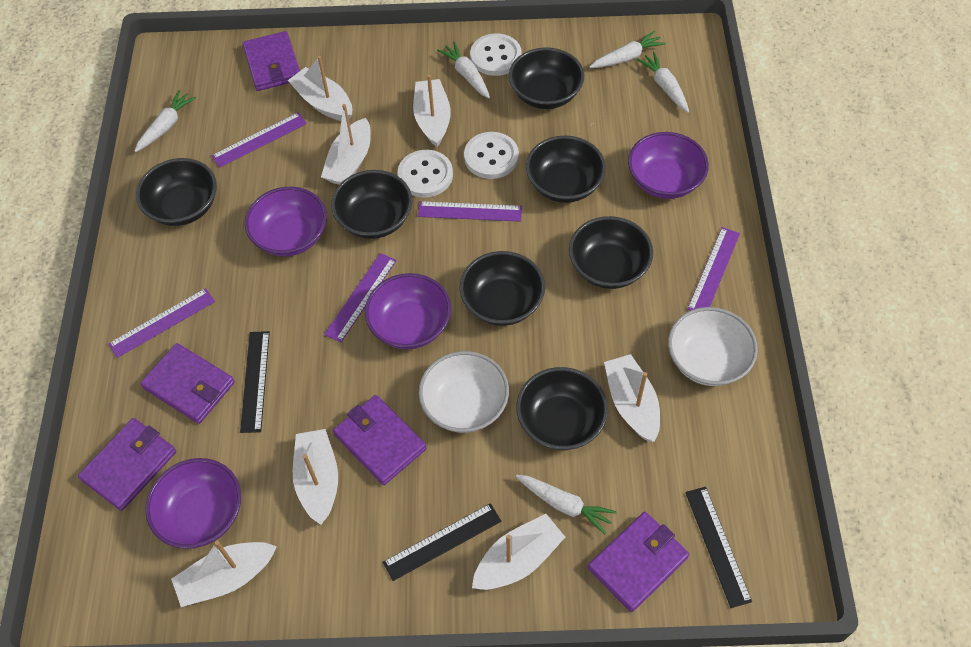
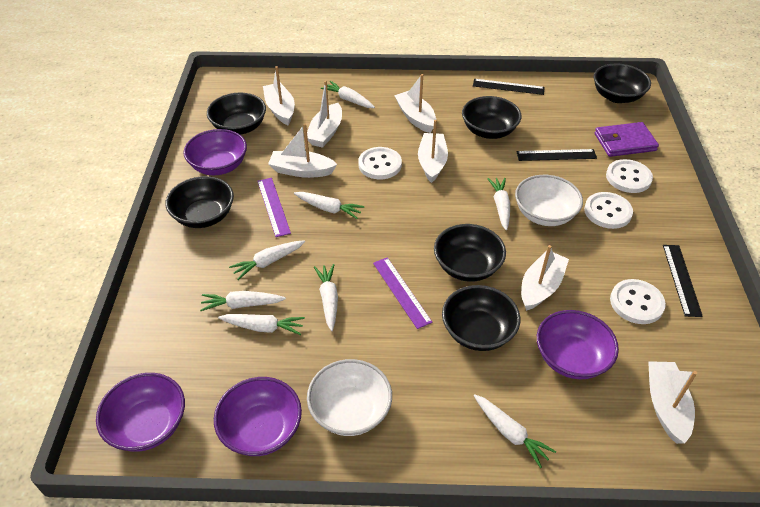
black bowl: 7 -> 6
purple ruler: 5 -> 2
purple wallet: 5 -> 1
white button: 3 -> 4
white carrot: 5 -> 8

